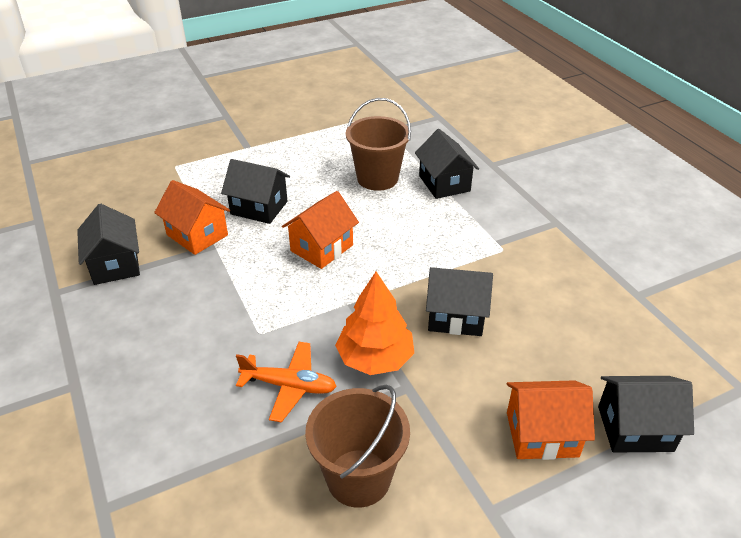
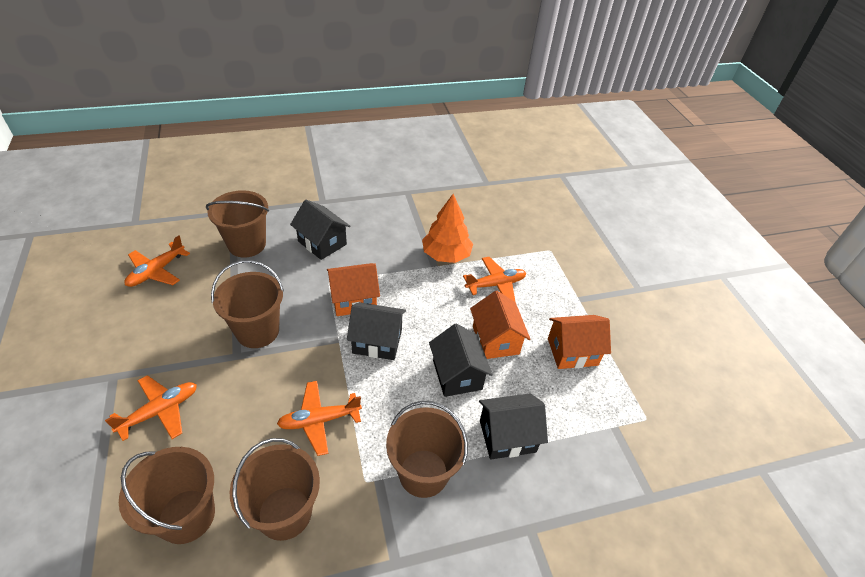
black house: 5 -> 4
brown bucket: 2 -> 5
orange plane: 1 -> 4

